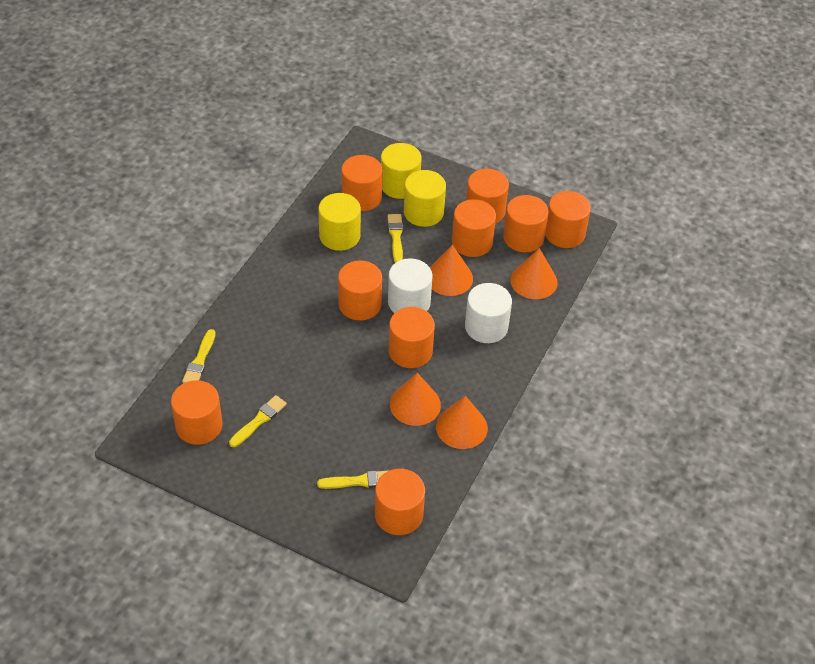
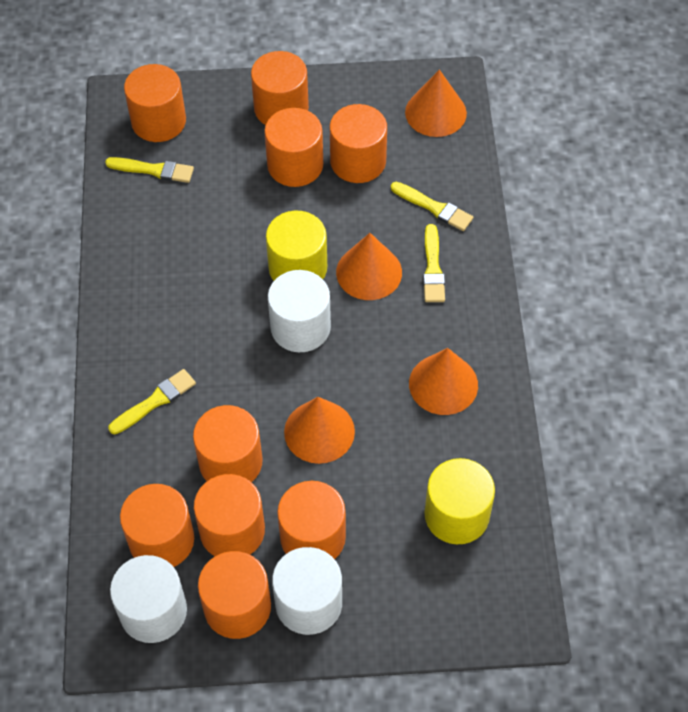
white cylinder: 2 -> 3
yellow cylinder: 3 -> 2

